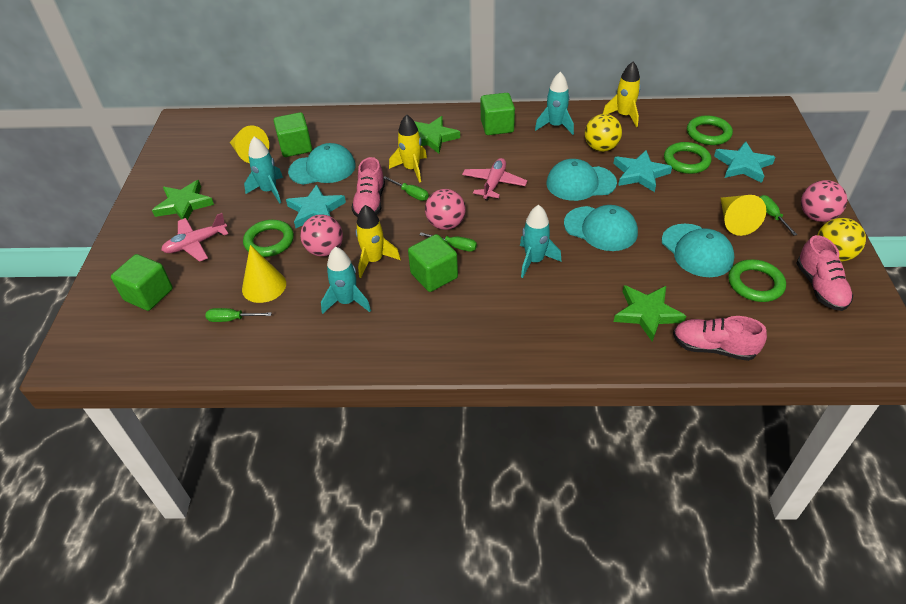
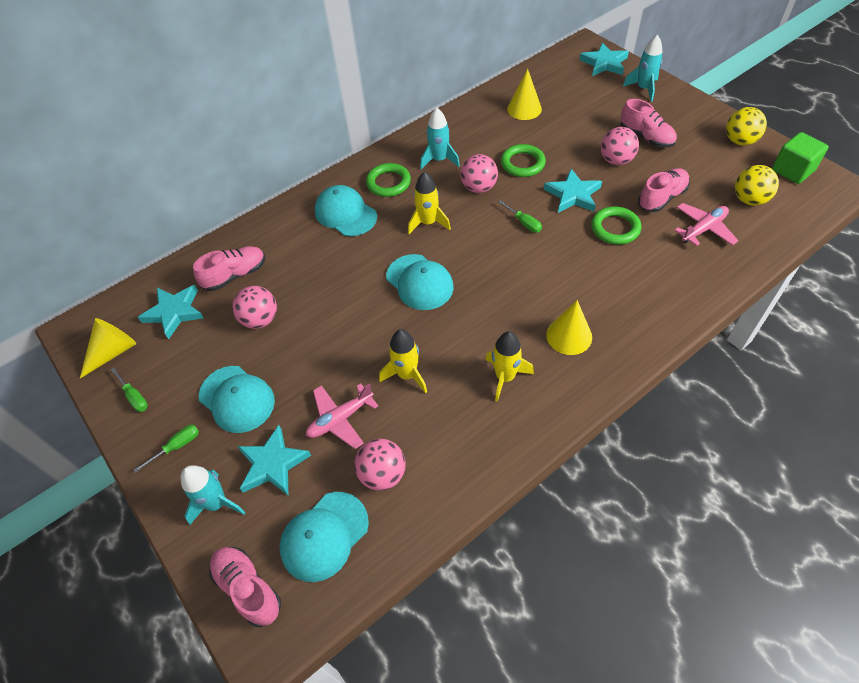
green cube: 4 -> 1
green ring: 4 -> 3
green screwdriver: 4 -> 3
green star: 3 -> 0
pink ball: 3 -> 4
pink shoe: 3 -> 4
turquoise rocket: 4 -> 3
turquoise star: 3 -> 4

